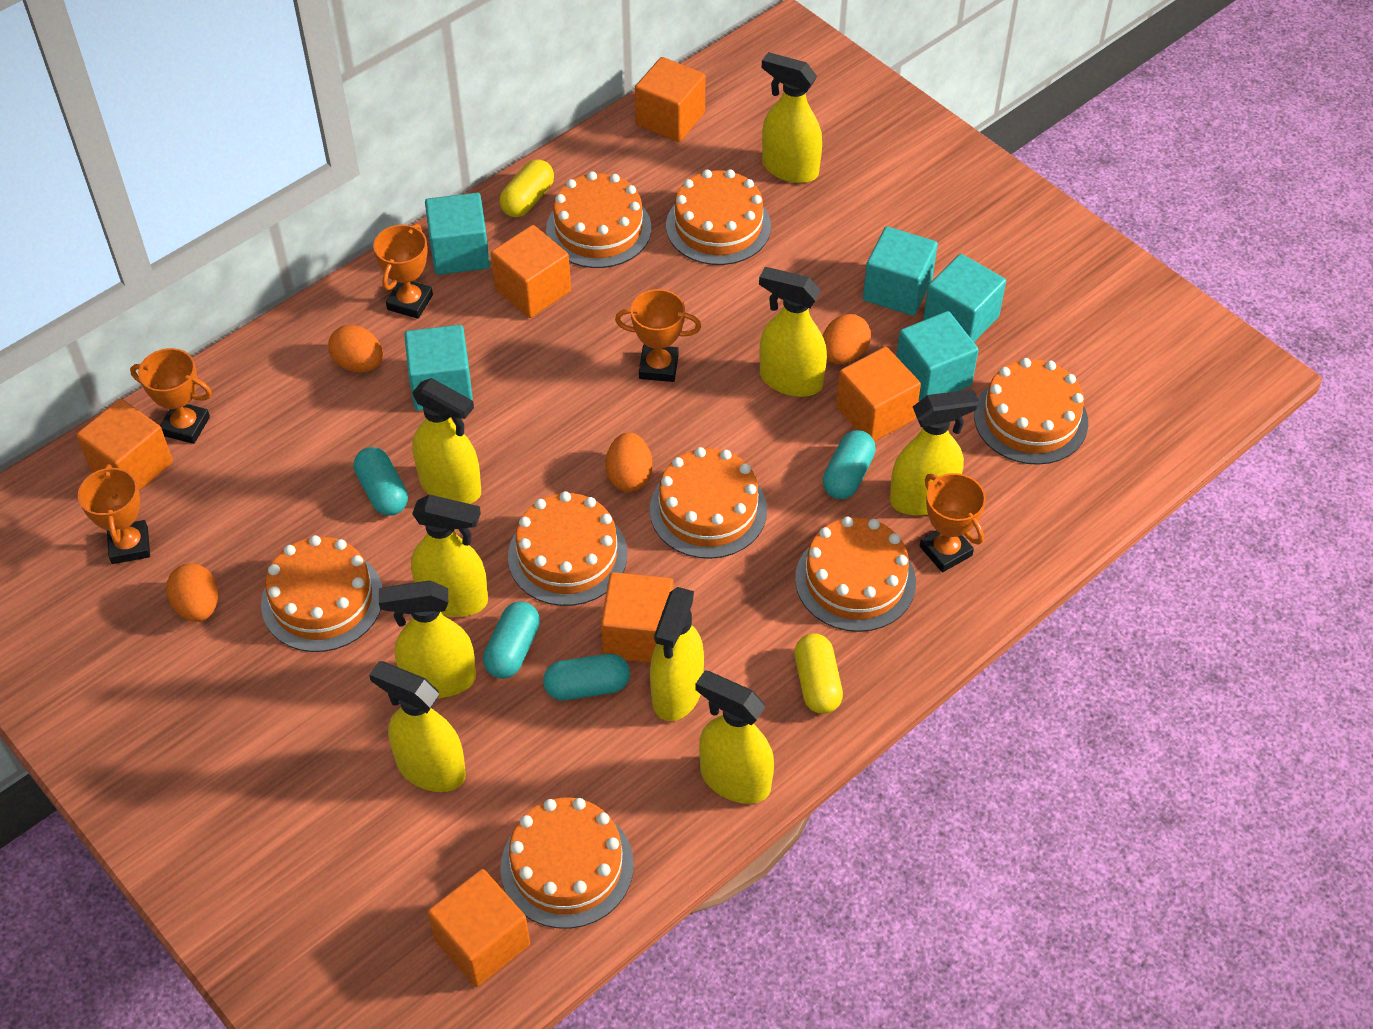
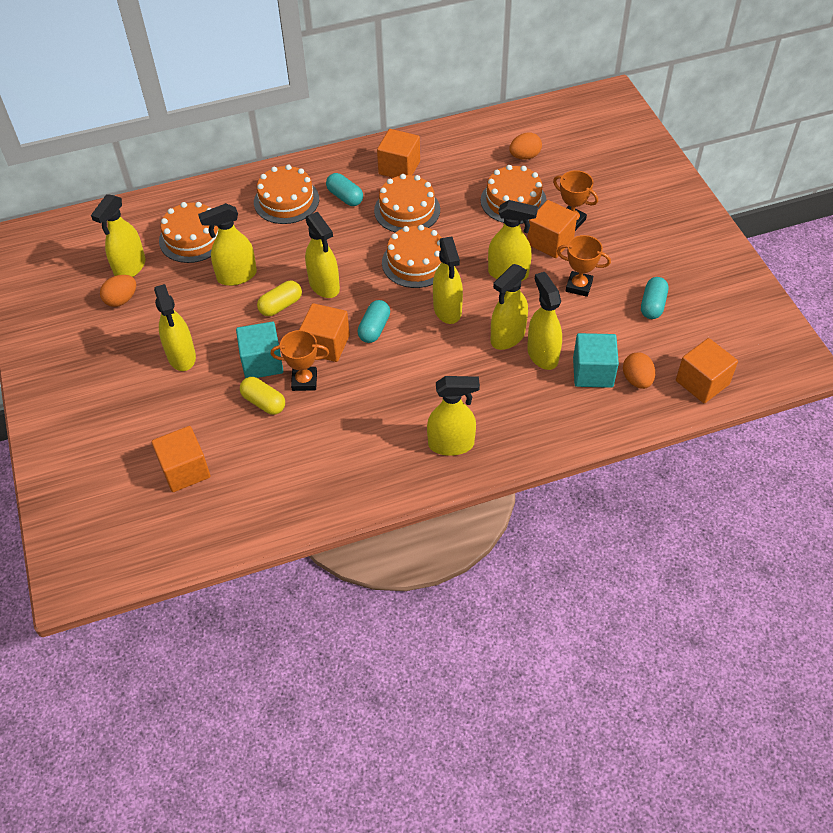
orange cake: 8 -> 5
orange cube: 6 -> 5
orange egg: 4 -> 3
orange trophy: 5 -> 3
turquoise capsule: 4 -> 3
turquoise cube: 5 -> 2

